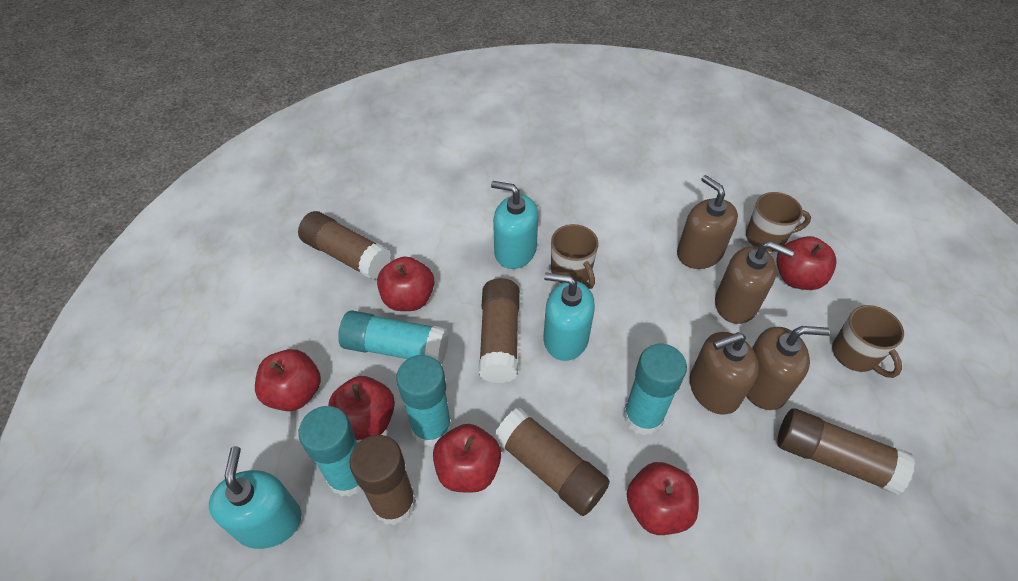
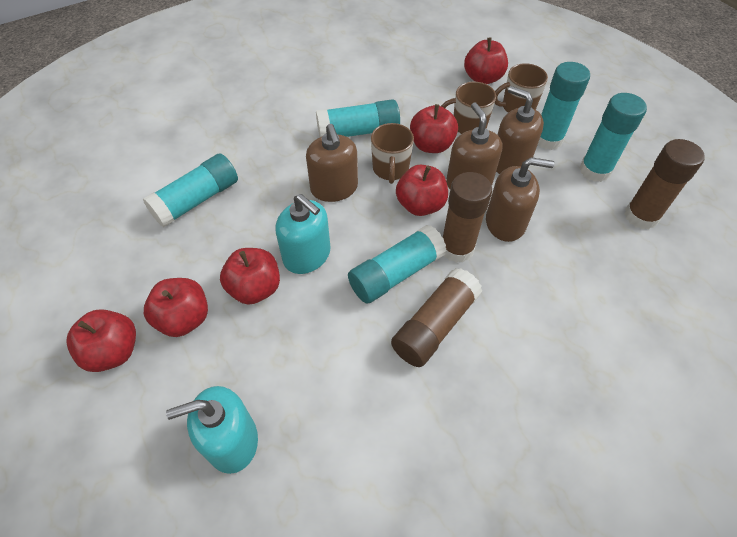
brown glue stick: 5 -> 3
turquoise glue stick: 4 -> 5
turquoise soap dispenser: 3 -> 2

